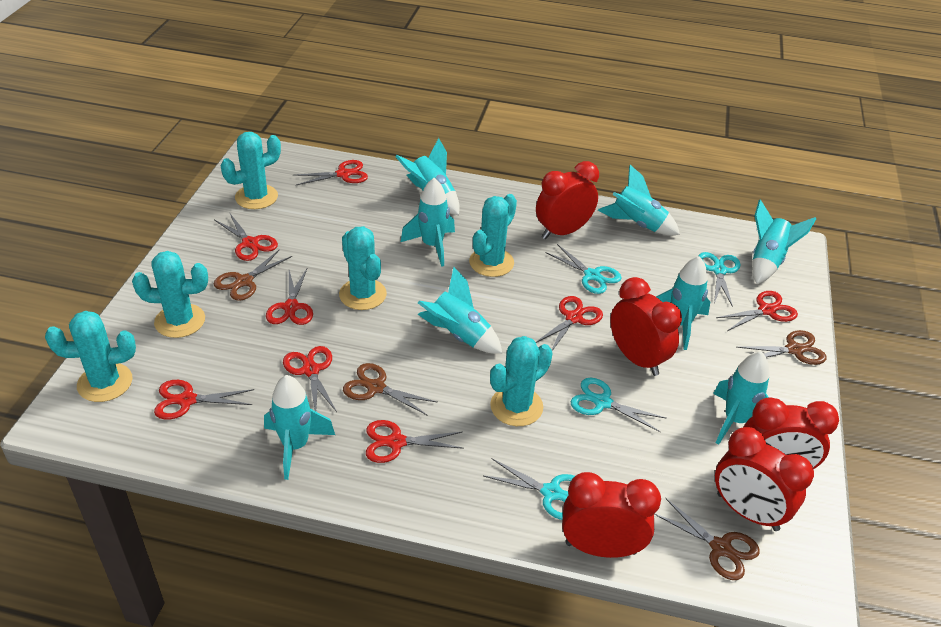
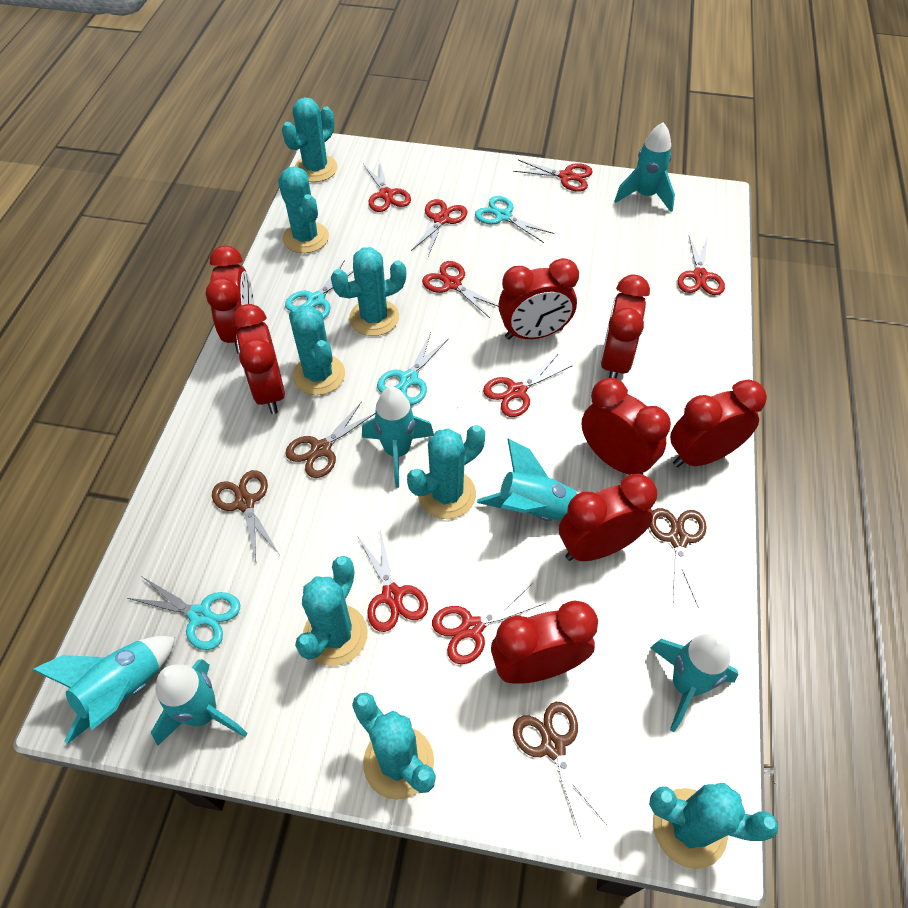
red clock: 5 -> 8
turquoise cactus: 6 -> 8
turquoise rocket: 8 -> 6

